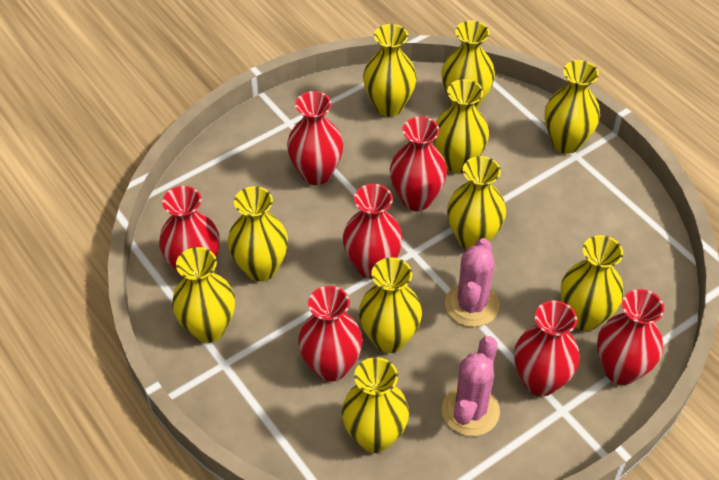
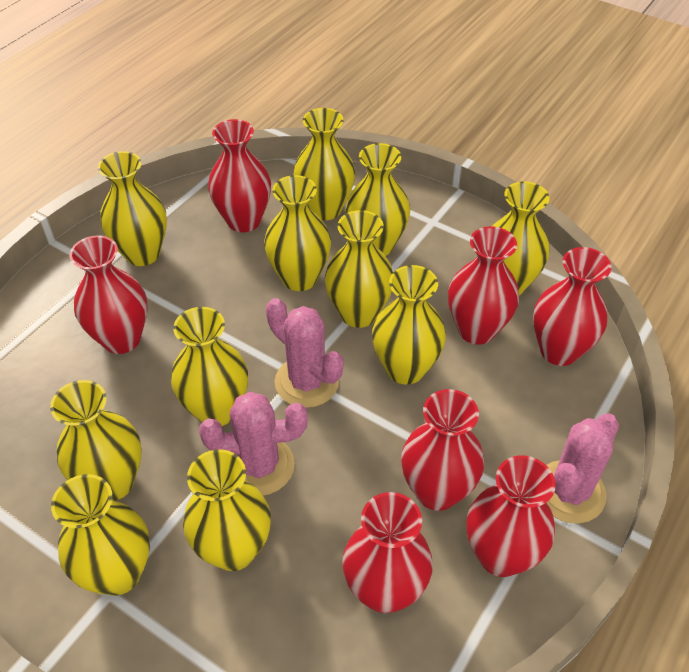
pink cactus: 2 -> 3
yellow vase: 10 -> 11

